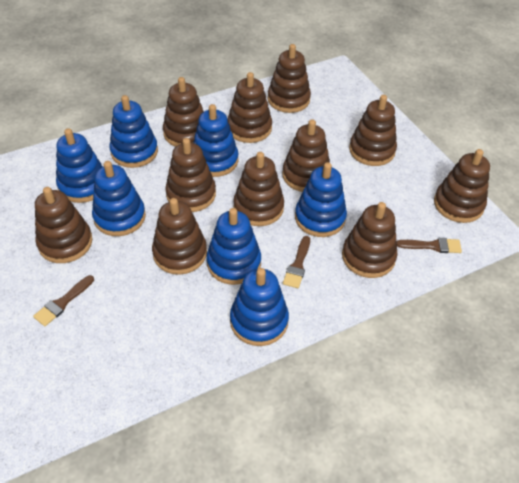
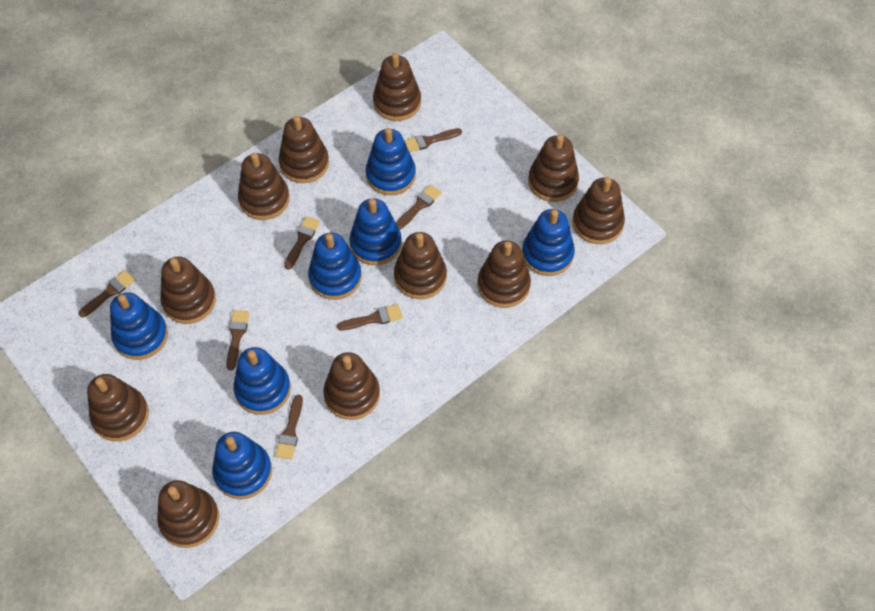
brown brush: 3 -> 7

